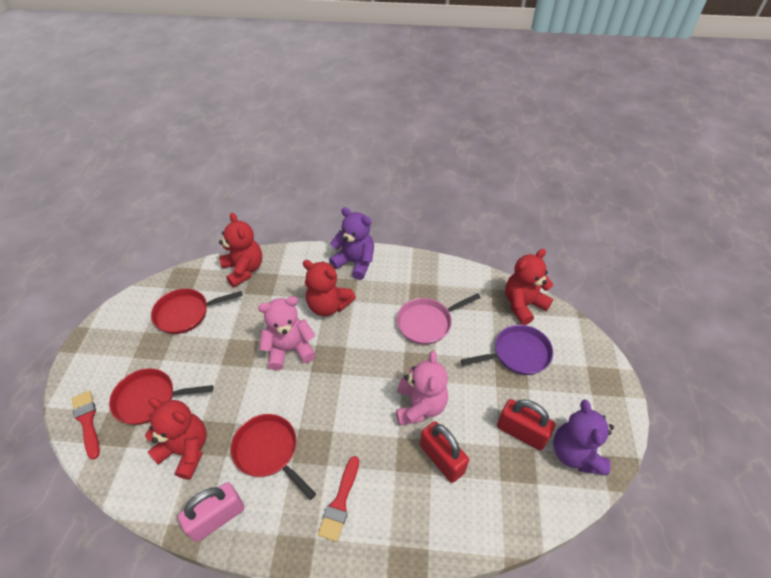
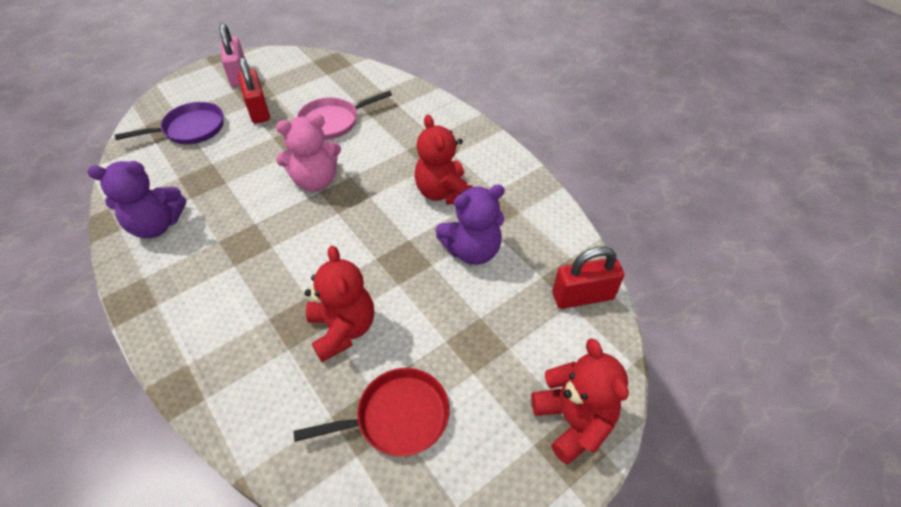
pink teddy bear: 2 -> 1
red brush: 2 -> 0
red pan: 3 -> 1
red teddy bear: 4 -> 3

